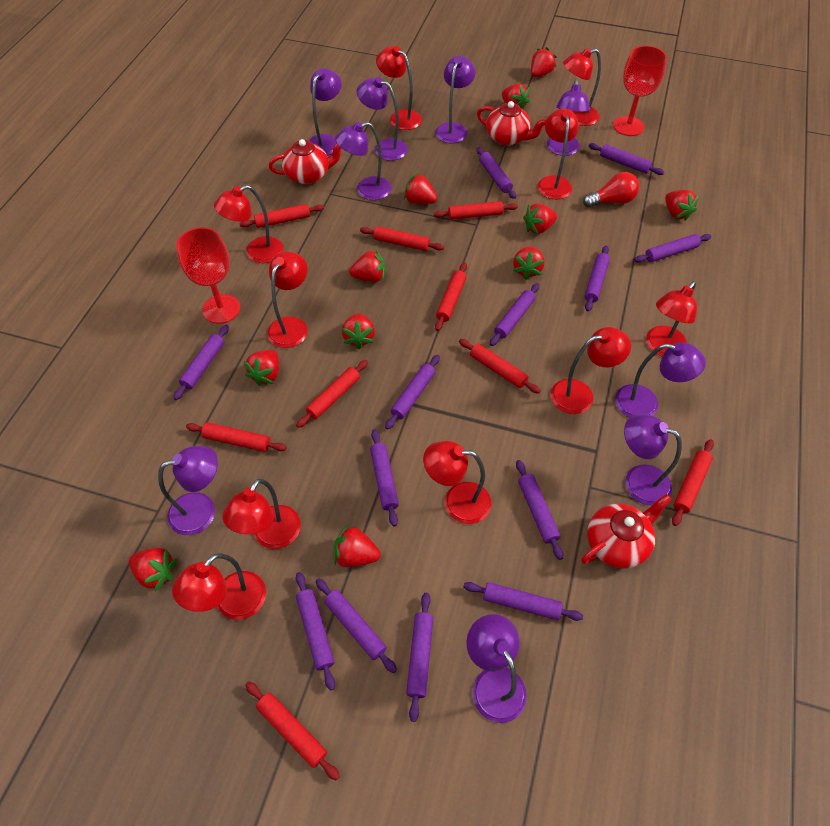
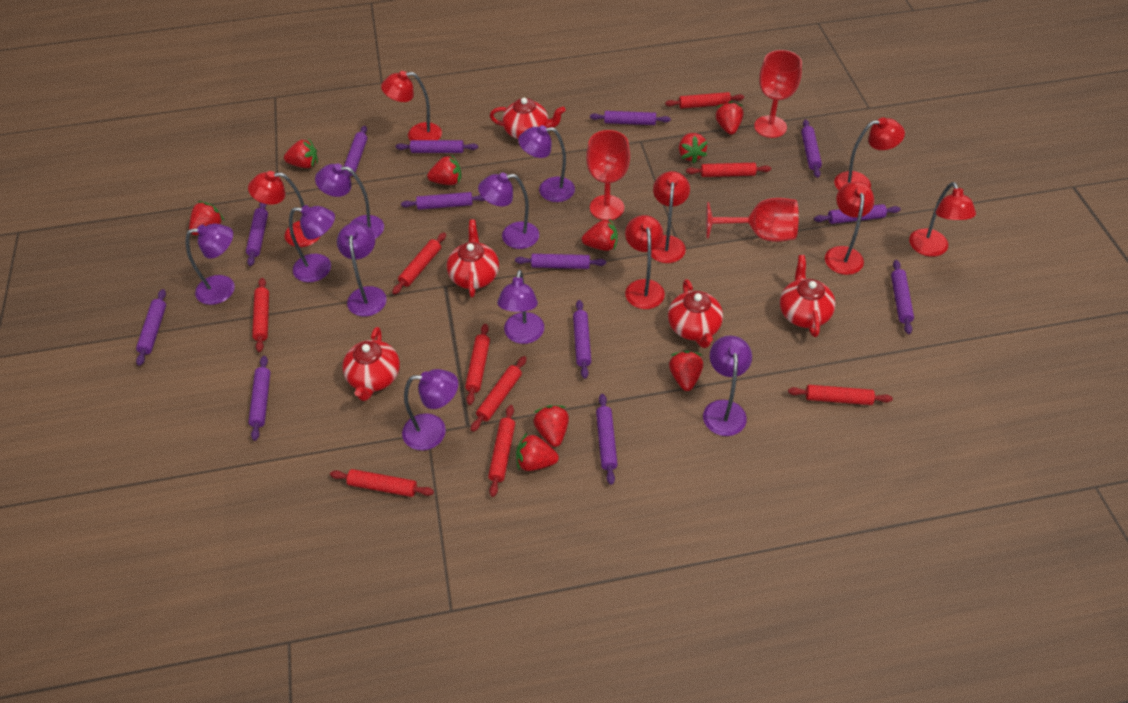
red goblet: 2 -> 3
red lamp: 10 -> 7
red light bulb: 1 -> 0
red strawberry: 11 -> 9
red teapot: 3 -> 5

